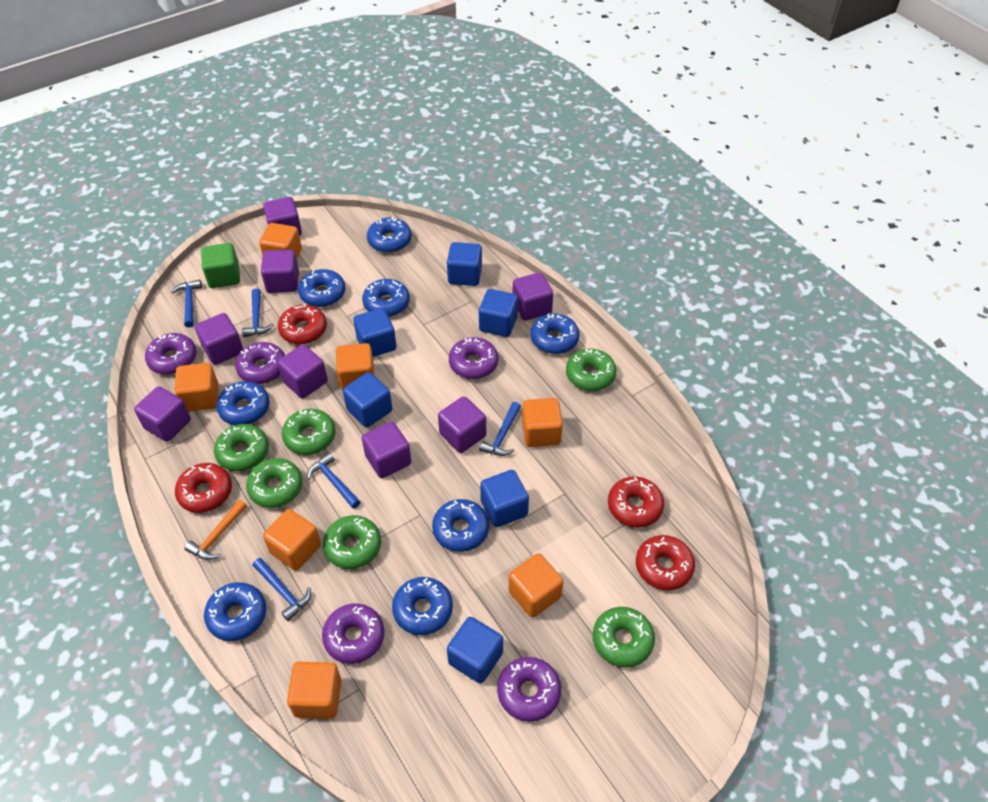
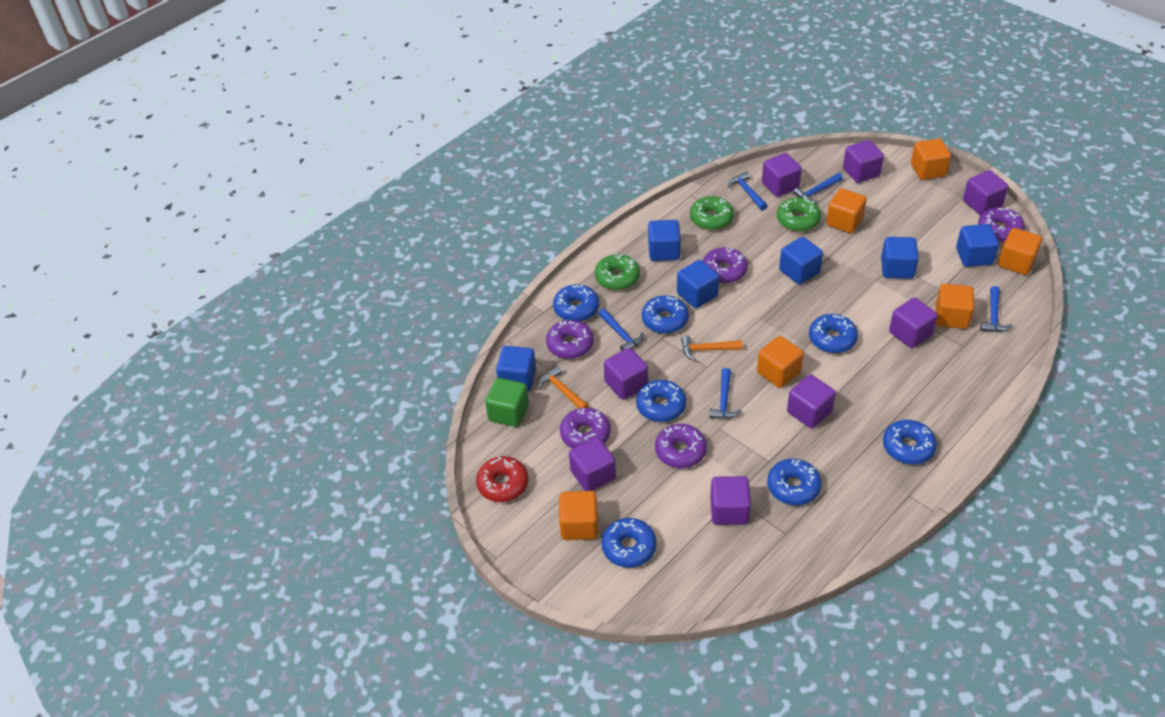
blue donut: 8 -> 7
green donut: 6 -> 3
orange cube: 7 -> 6
orange hammer: 1 -> 2
red donut: 4 -> 1

